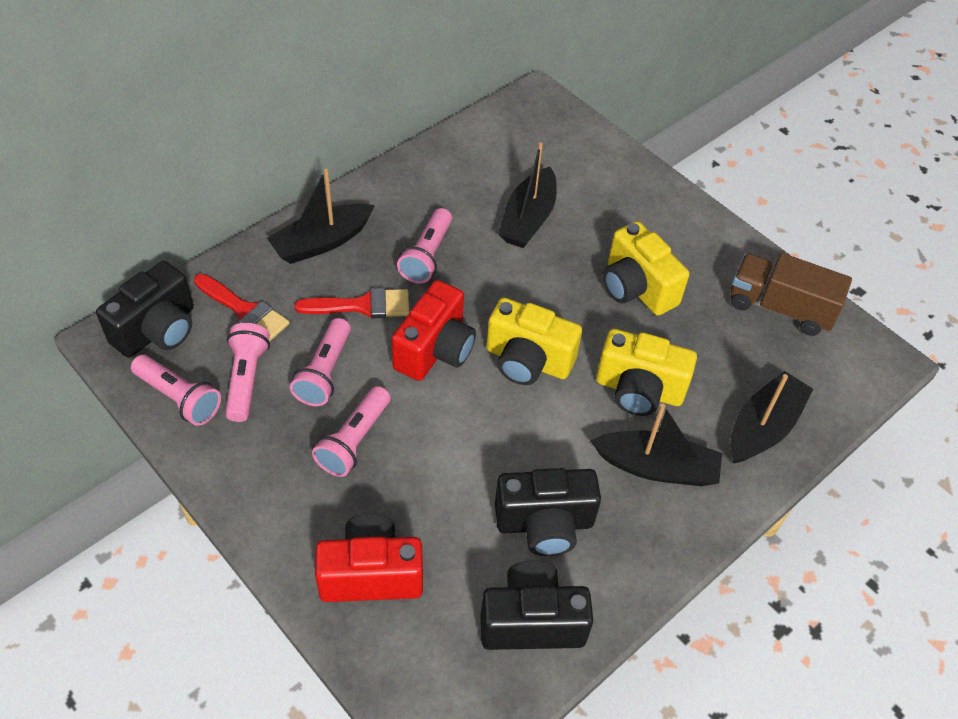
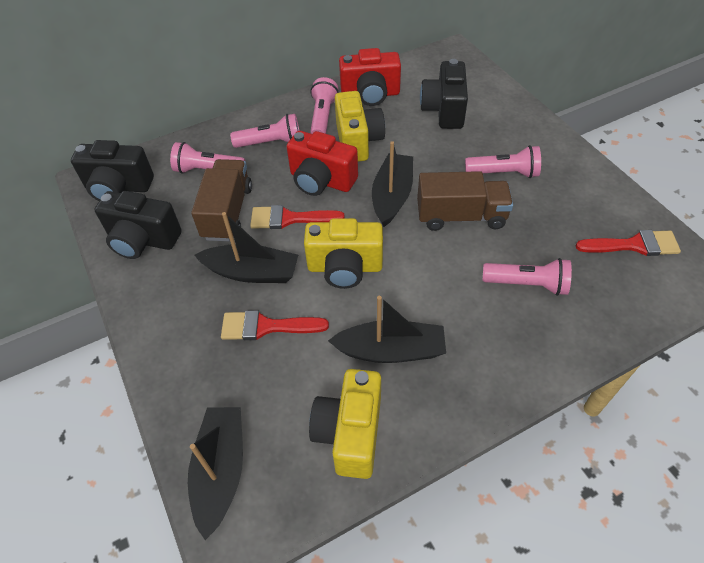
brown truck: 1 -> 2
red brush: 2 -> 3

